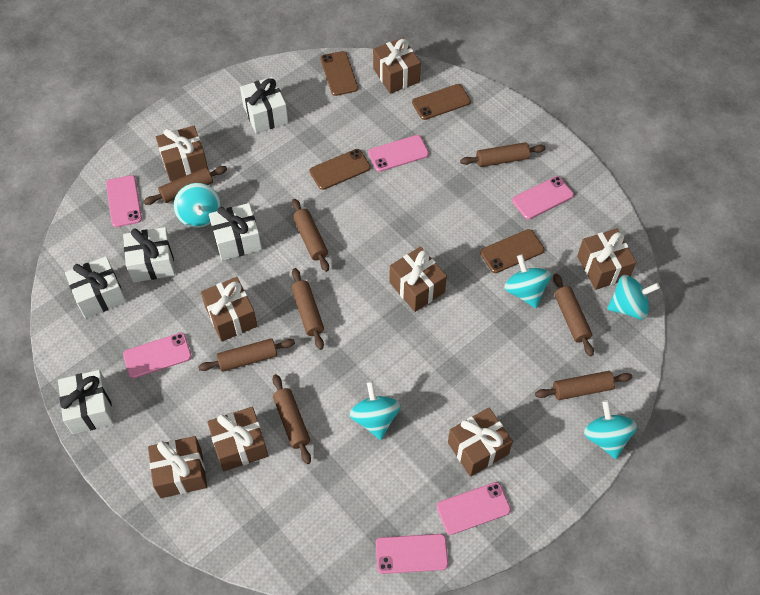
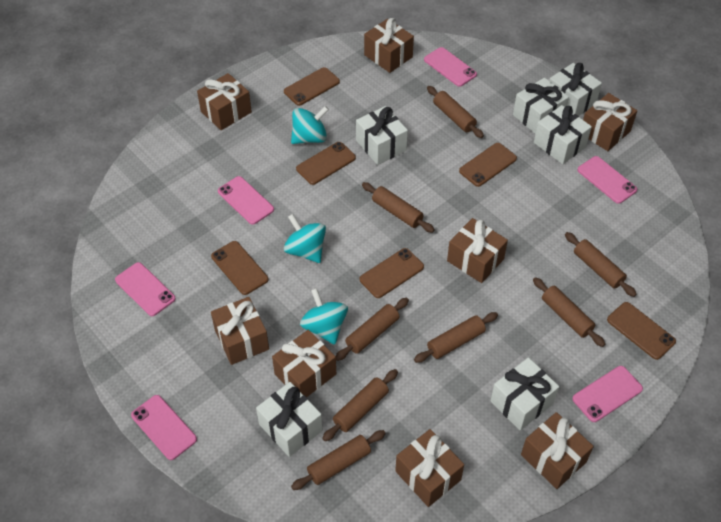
brown phone: 4 -> 6
turquoise spinning top: 5 -> 3
white gift: 5 -> 6

